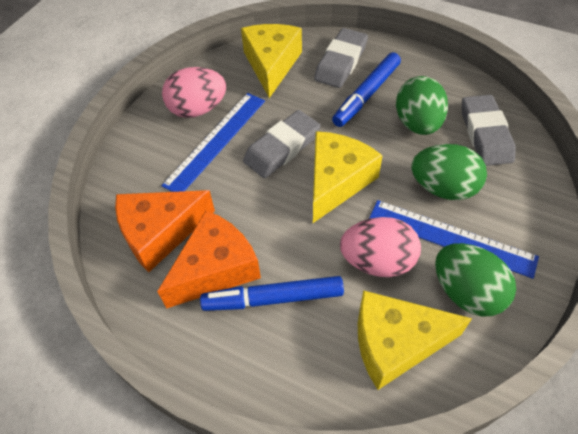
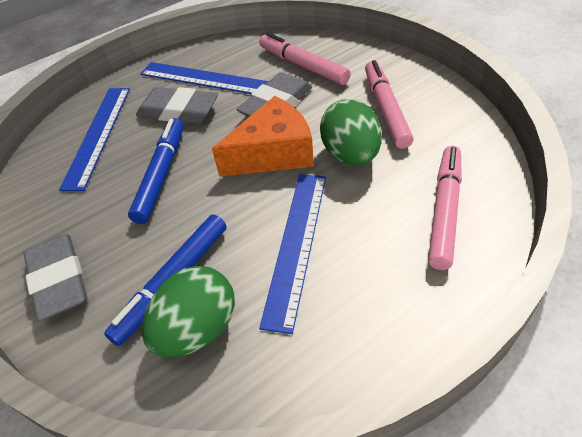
blue ruler: 2 -> 3
green egg: 3 -> 2
orange cheese: 2 -> 1
pink egg: 2 -> 0
pink marker: 0 -> 3
yellow cheese: 3 -> 0

